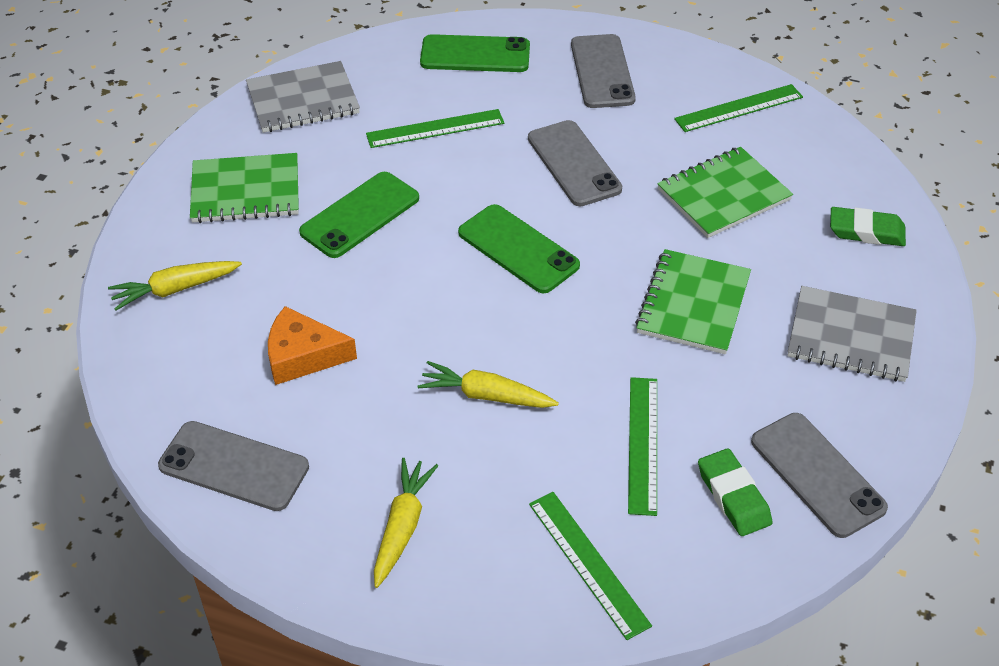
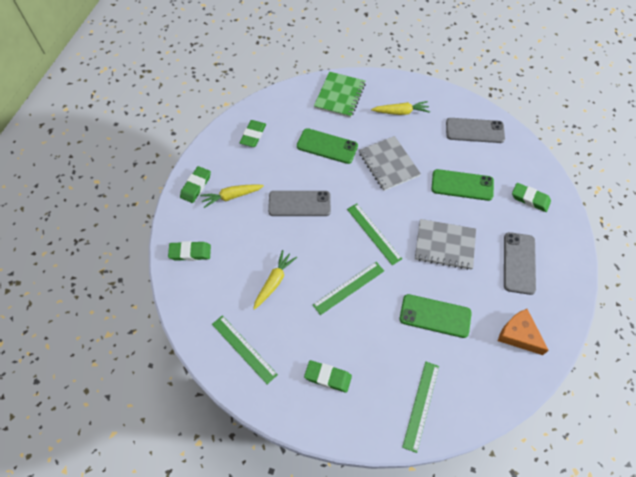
green eraser: 2 -> 5
green notebook: 3 -> 1
grey phone: 4 -> 3

